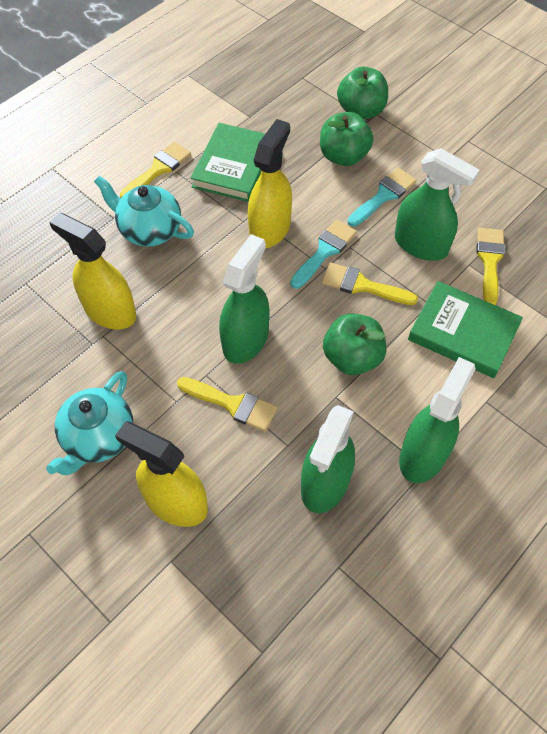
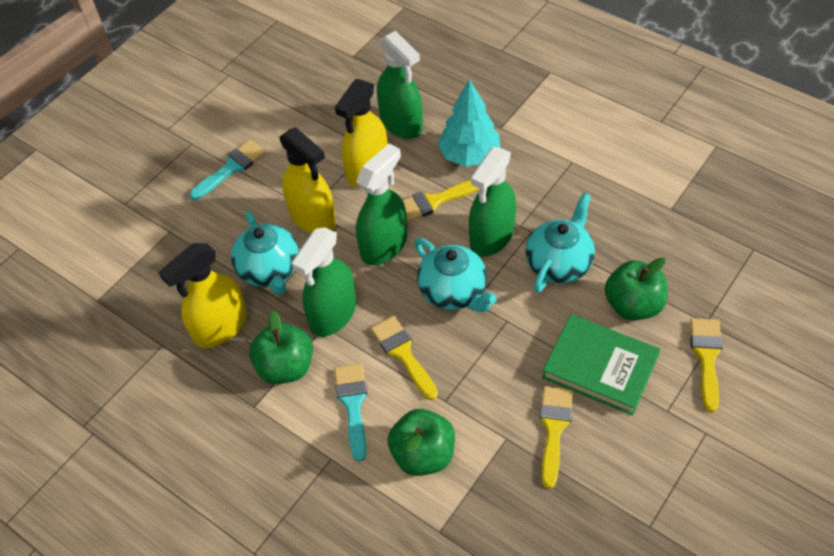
green book: 2 -> 1
turquoise teapot: 2 -> 3
turquoise tree: 0 -> 1

